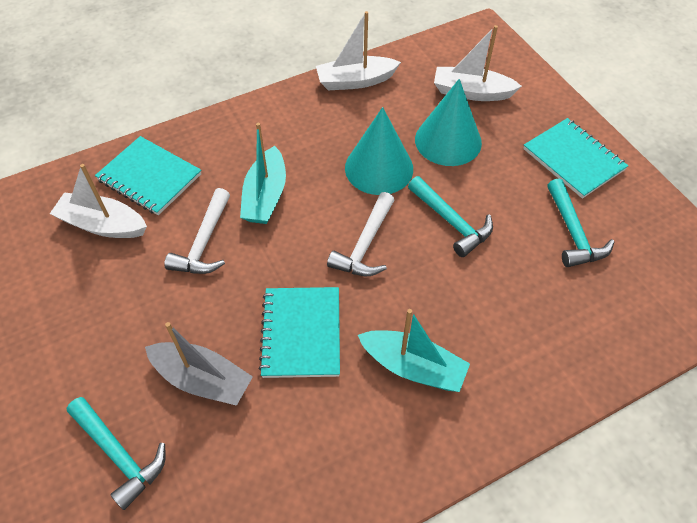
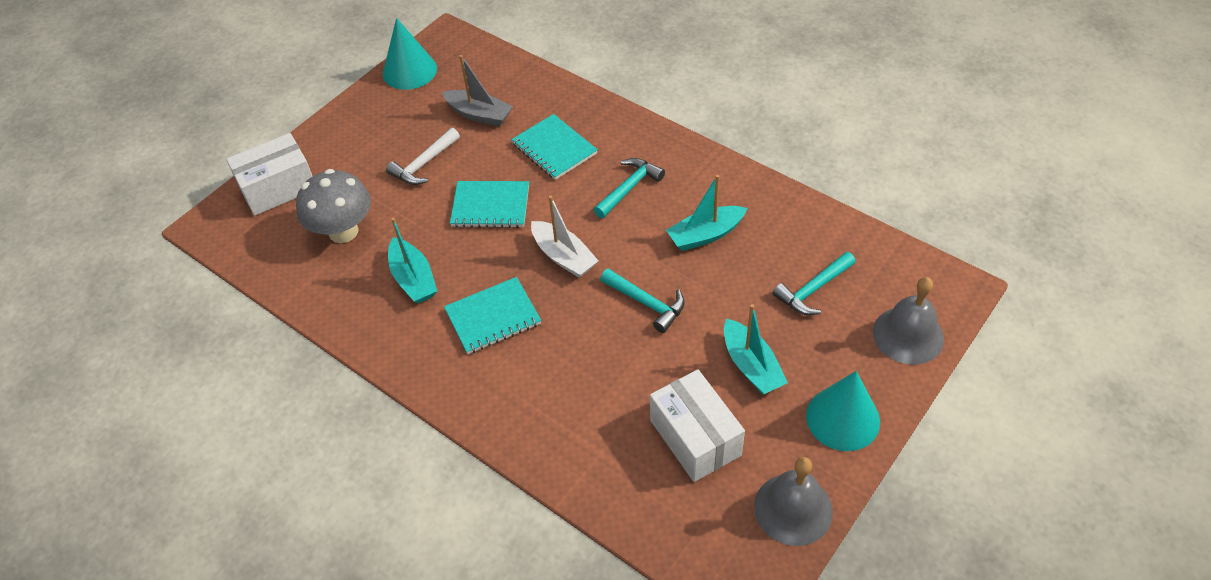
grey bell: 0 -> 2
grey mushroom: 0 -> 1
turquoise boat: 2 -> 3
white boat: 3 -> 1
white box: 0 -> 2
white hammer: 2 -> 1

